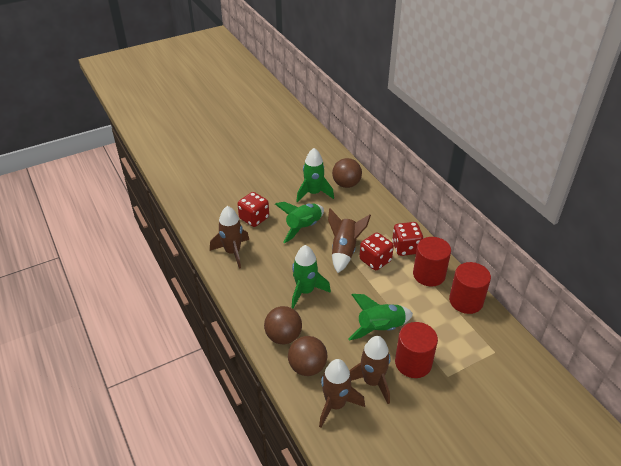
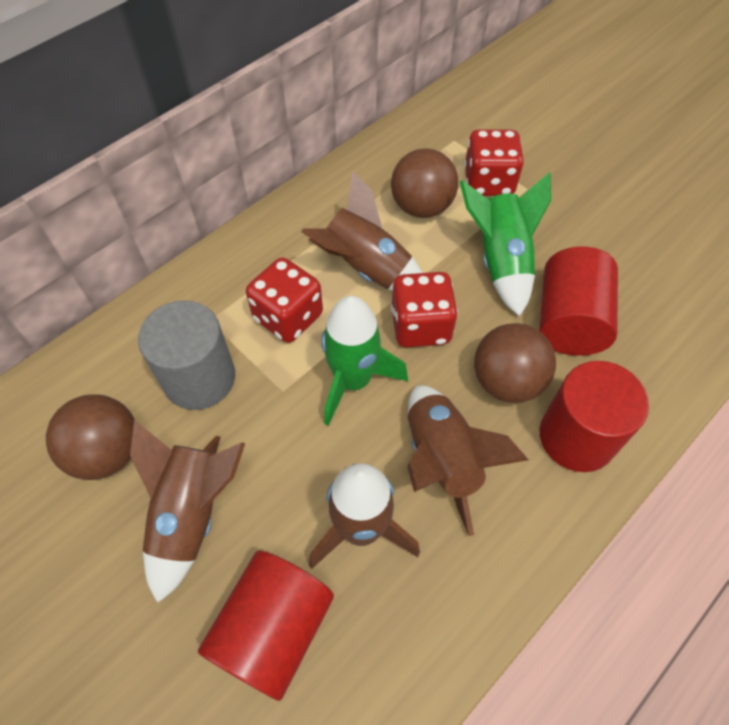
green rocket: 4 -> 2
grey cylinder: 0 -> 1

